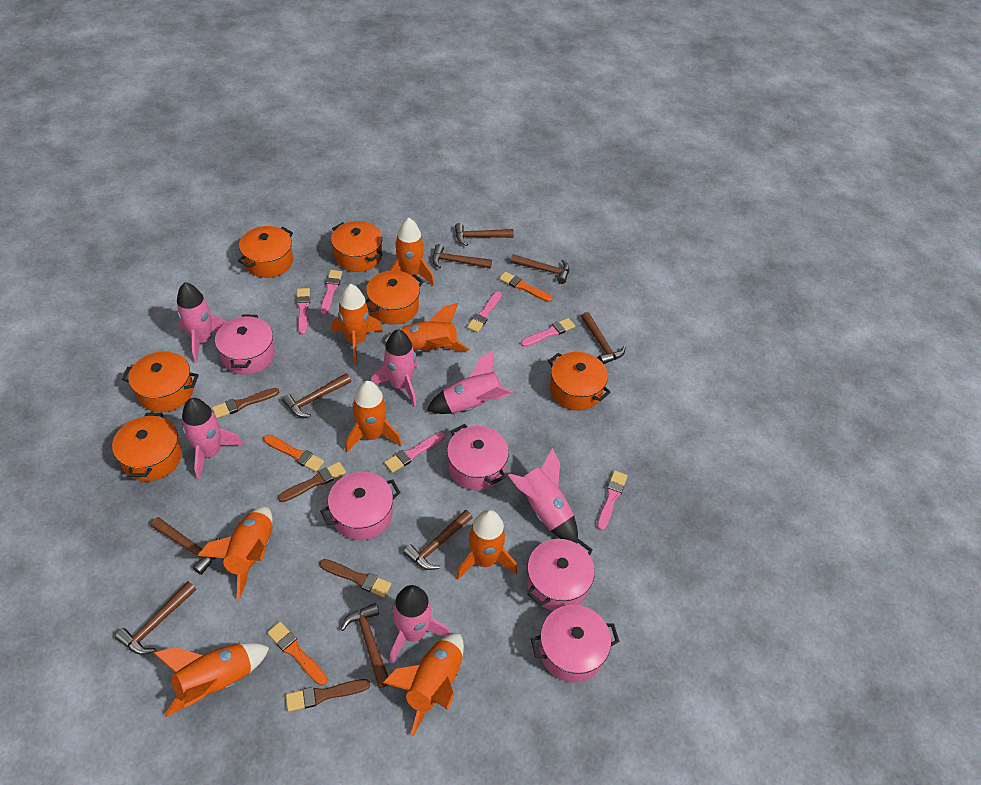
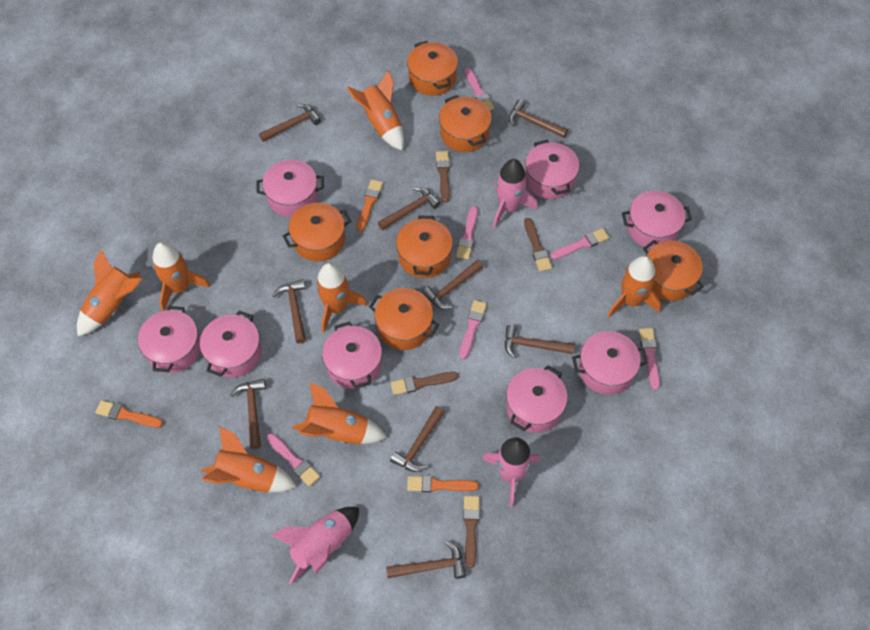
orange rocket: 8 -> 7
pink pot: 5 -> 8
pink rocket: 6 -> 3

